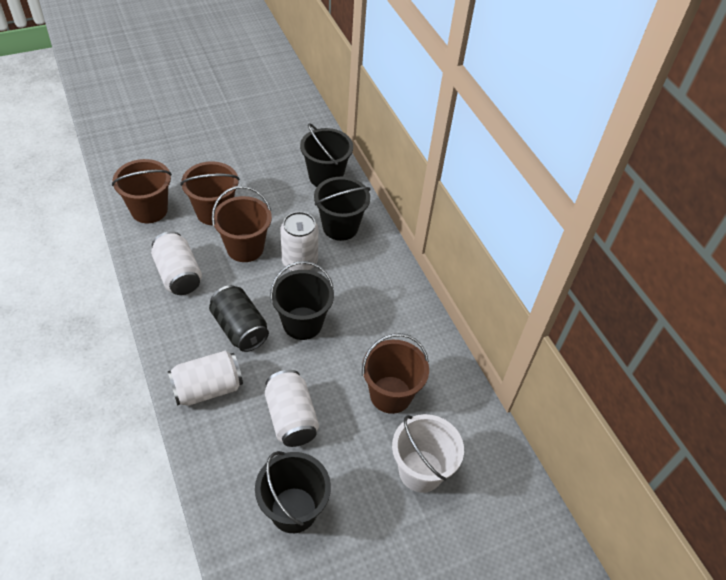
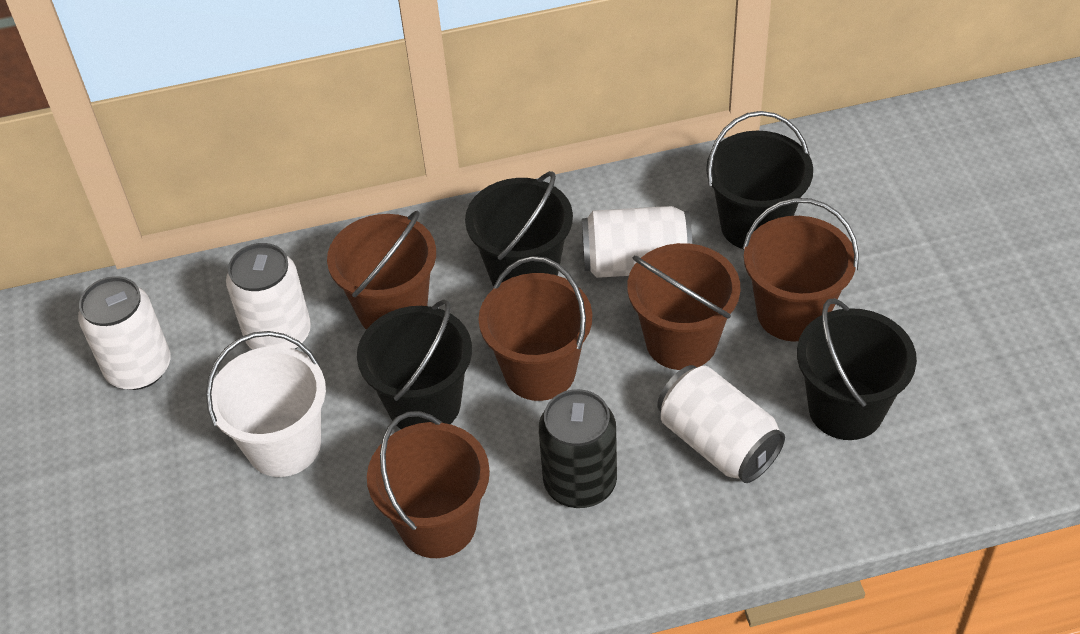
brown bucket: 4 -> 5

